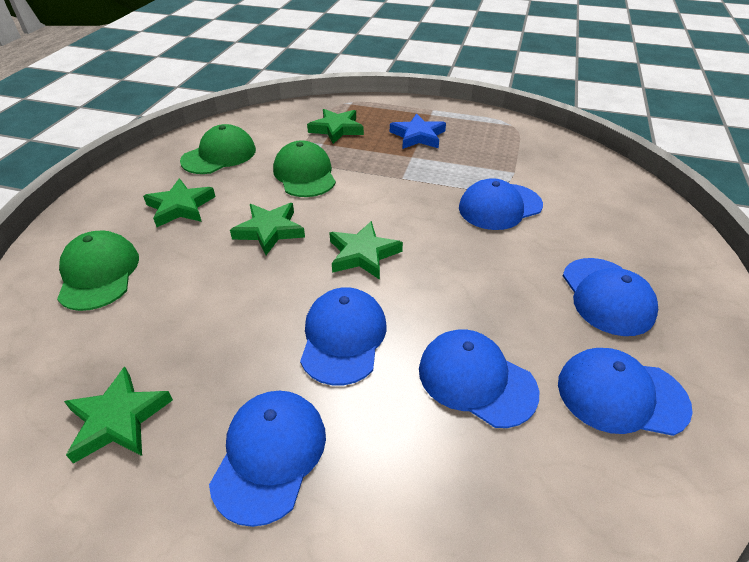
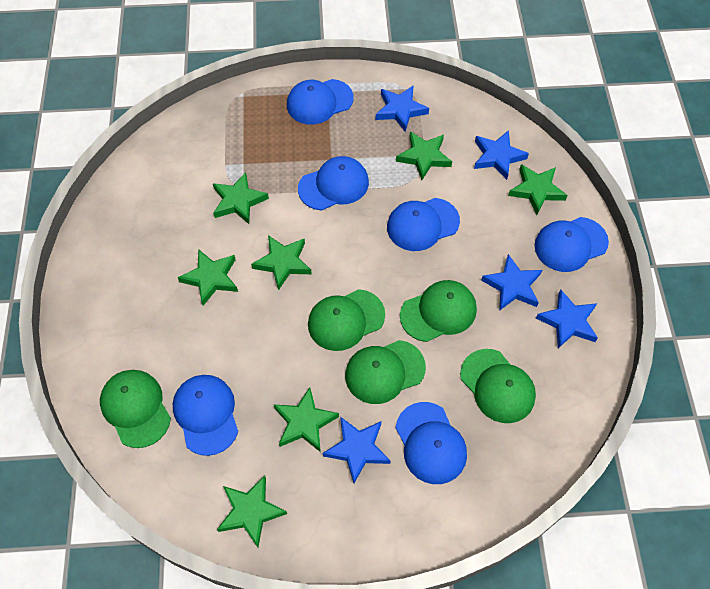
blue star: 1 -> 5
green cap: 3 -> 5
green star: 5 -> 7

